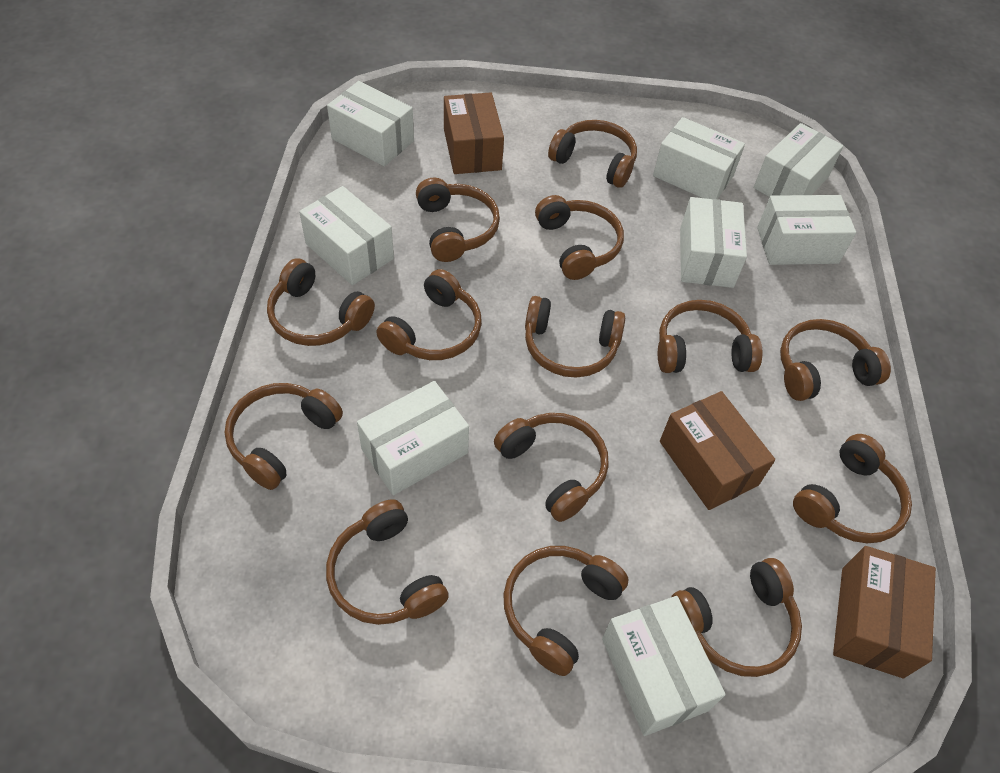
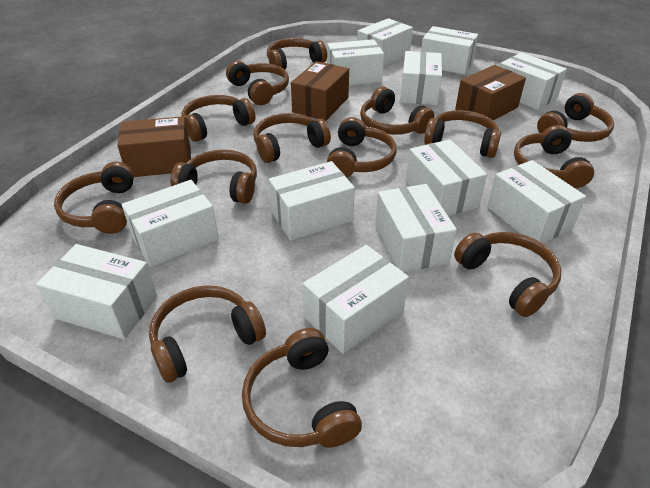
white box: 8 -> 12

